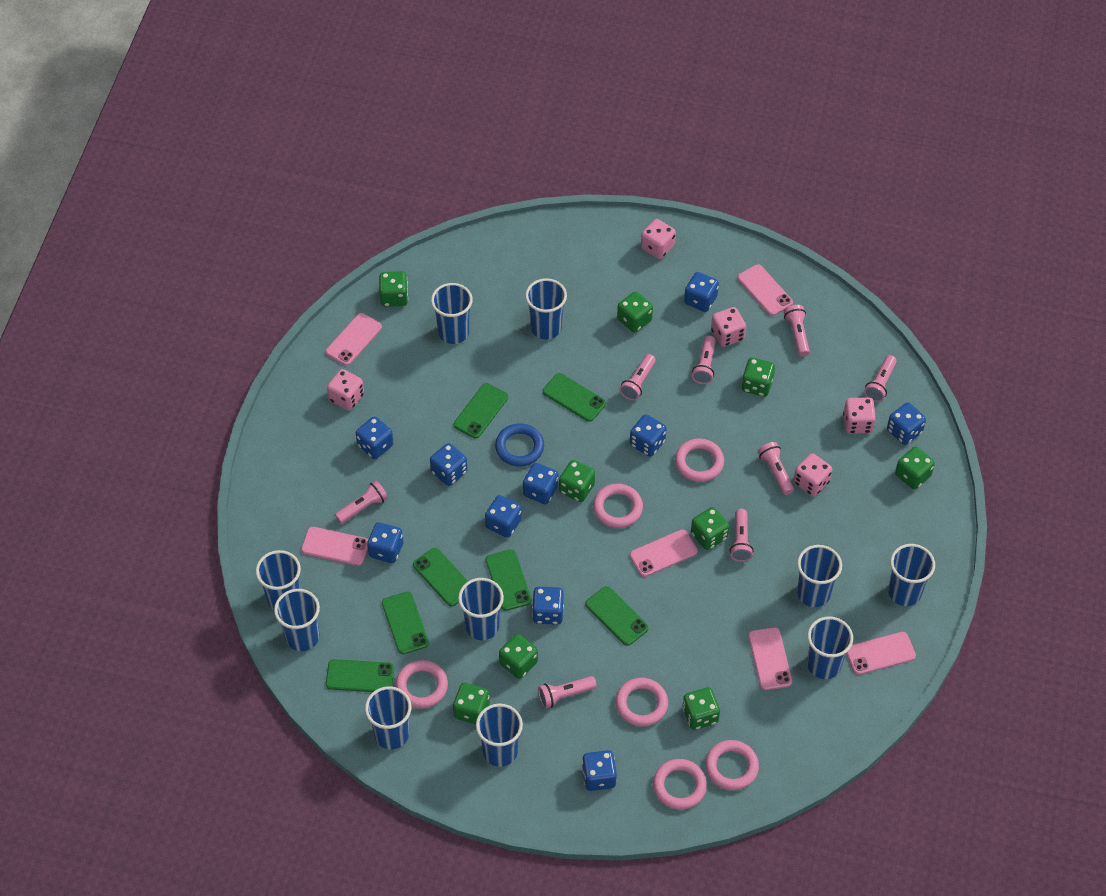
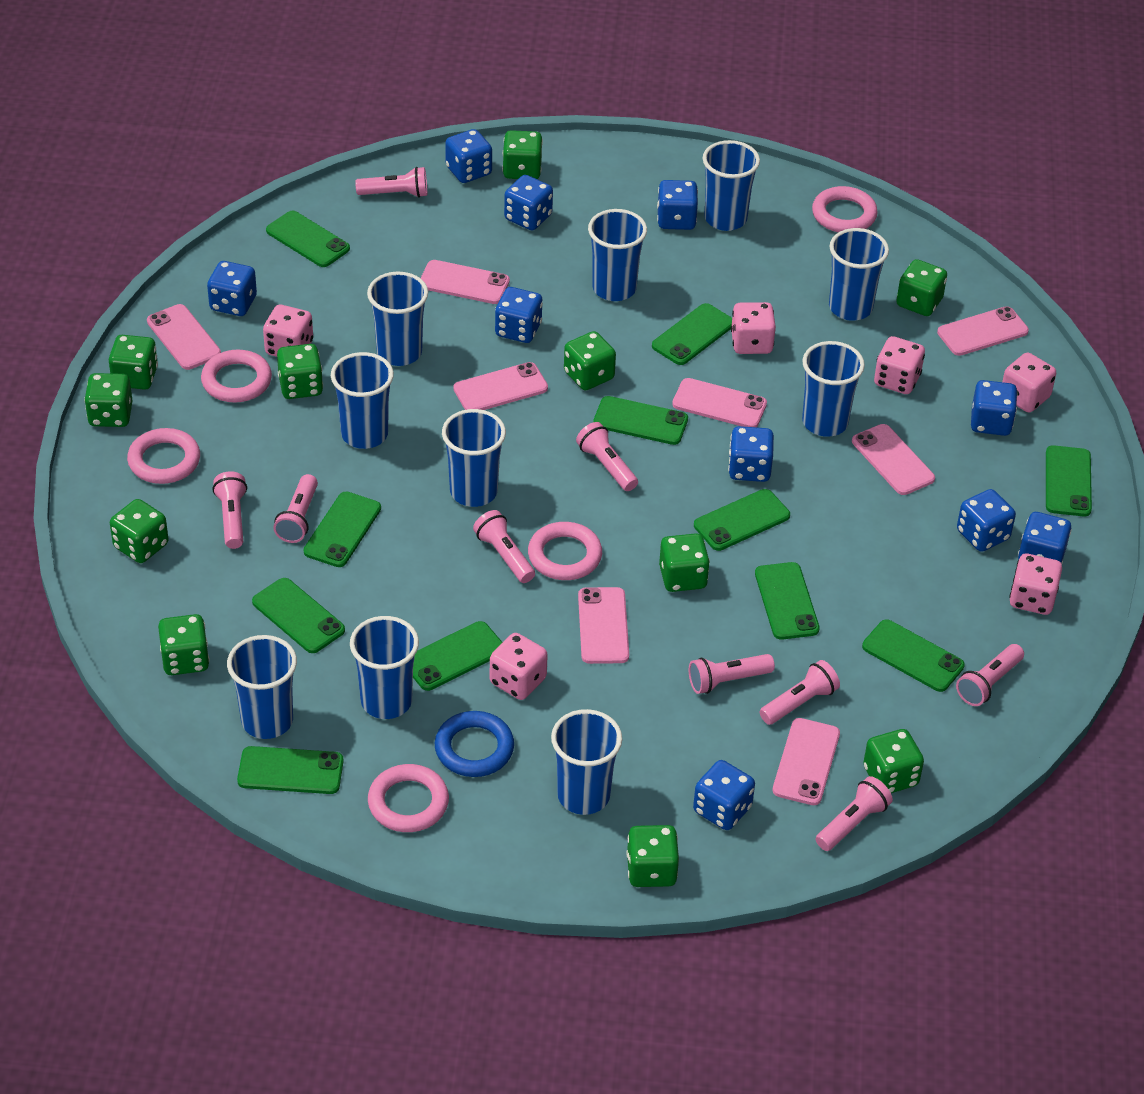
green dice: 9 -> 11
green phone: 7 -> 11
pink dice: 5 -> 6
pink flashlight: 8 -> 9
pink phone: 6 -> 8
pink ring: 6 -> 5

